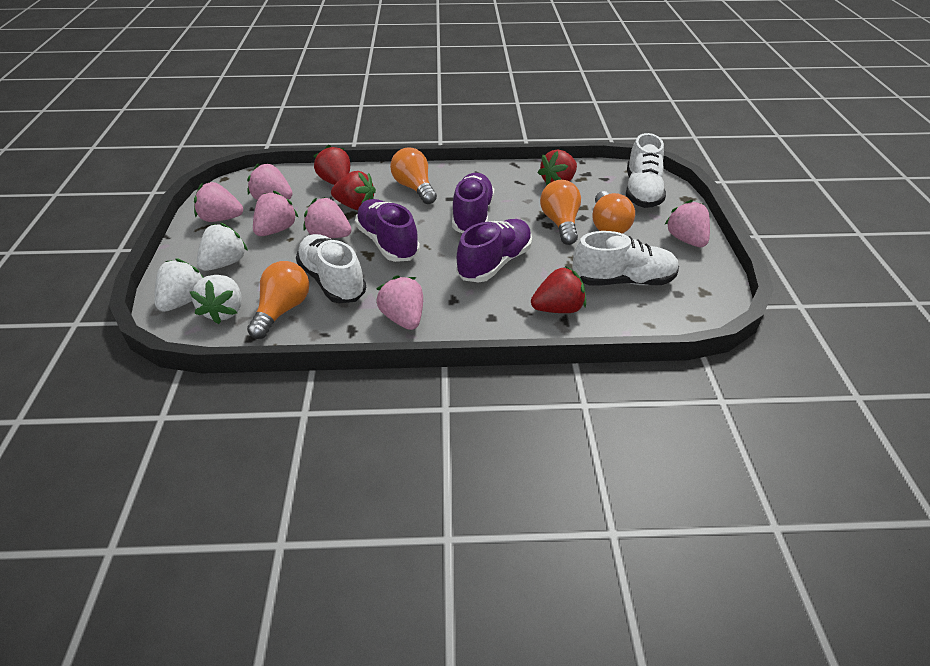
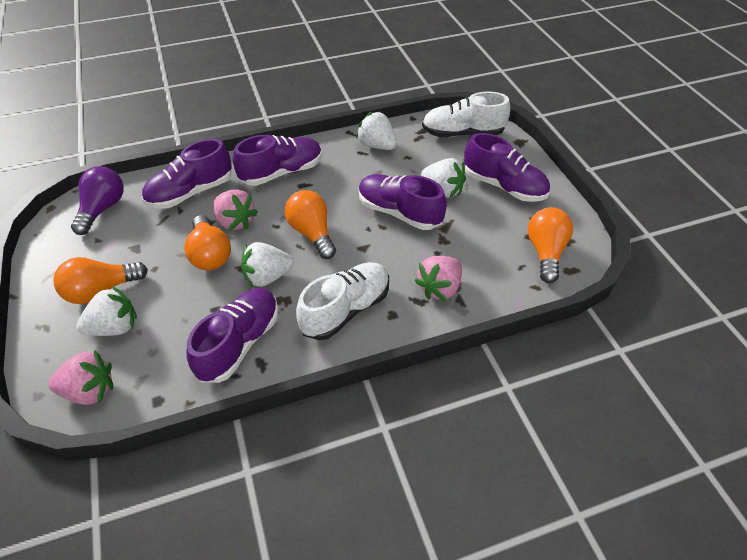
pink strawberry: 6 -> 3
purple light bulb: 0 -> 1
purple shoe: 3 -> 5
red strawberry: 4 -> 0
white shoe: 3 -> 2
white strawberry: 3 -> 4

